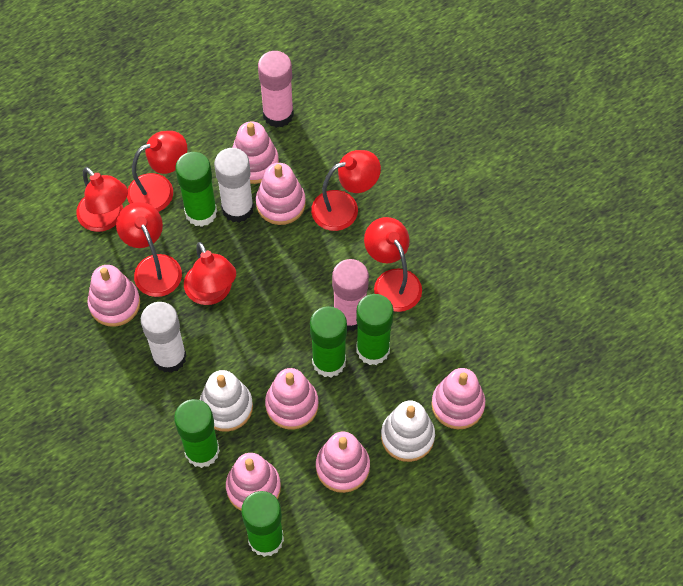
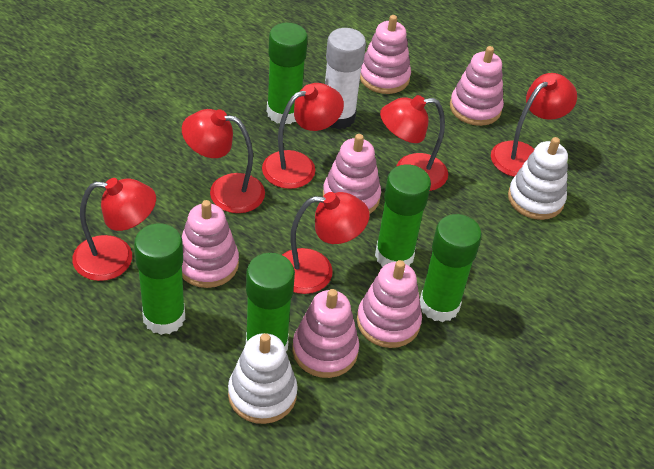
pink glue stick: 2 -> 0
pink stacking toy: 7 -> 6
white glue stick: 2 -> 1

